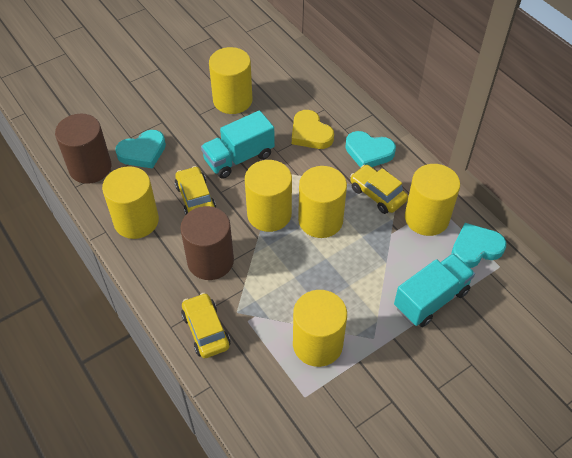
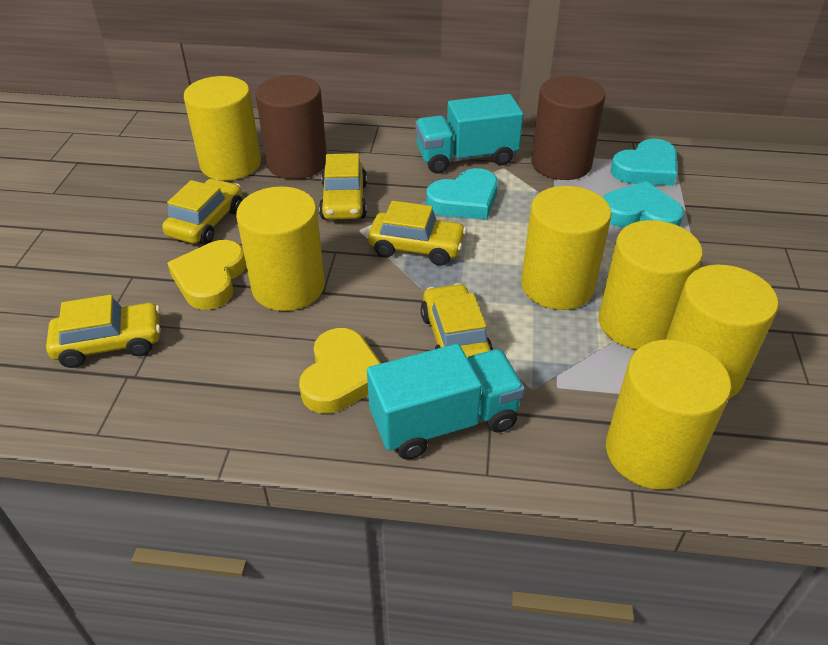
yellow car: 3 -> 5
yellow heart: 1 -> 2

